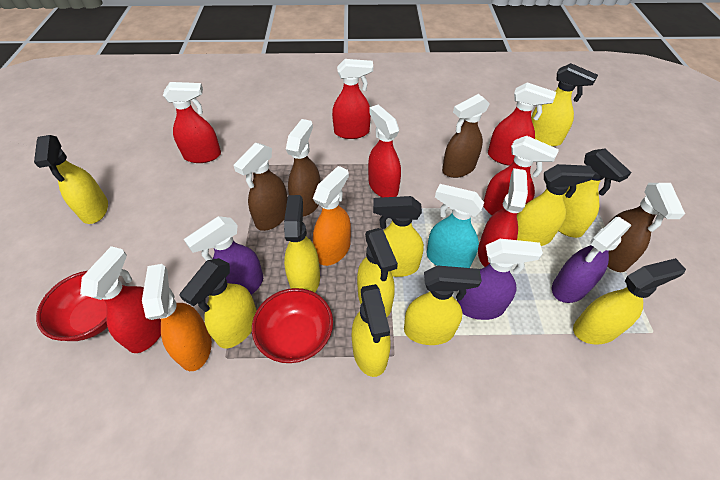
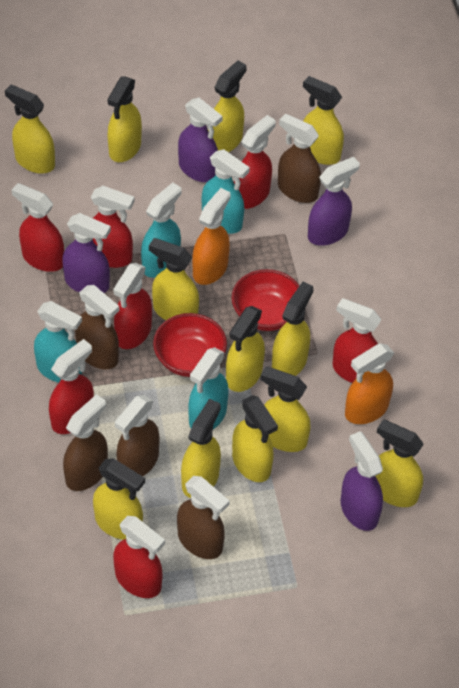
brown spray bottle: 4 -> 5
purple spray bottle: 3 -> 4
turquoise spray bottle: 1 -> 4
yellow spray bottle: 11 -> 12

